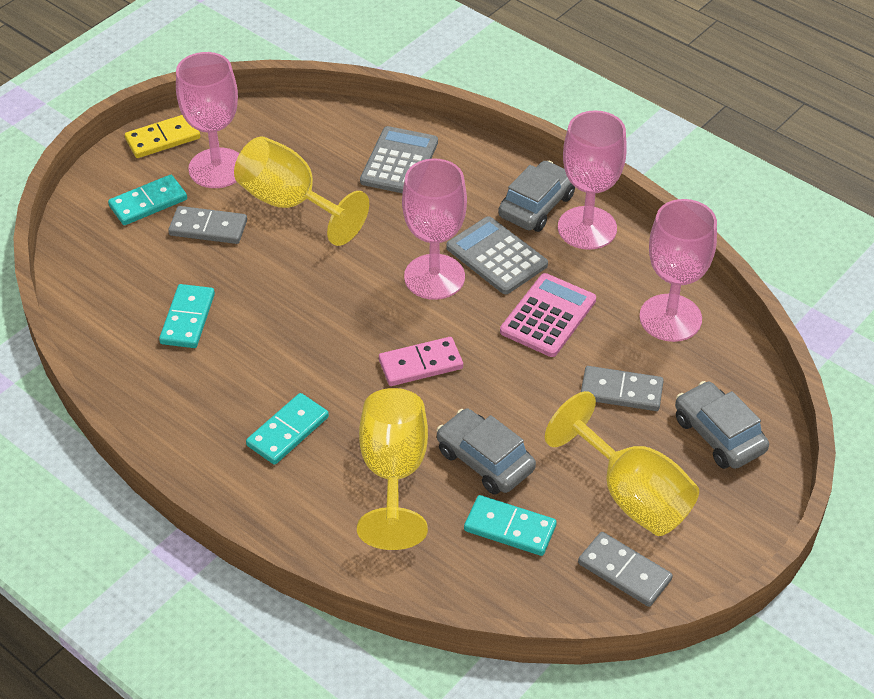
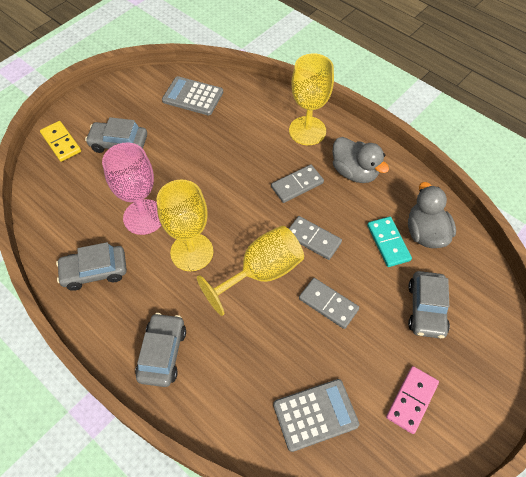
grey car: 3 -> 4
grey duck: 0 -> 2
pink calculator: 1 -> 0
pink goblet: 4 -> 1
turquoise domino: 4 -> 1

